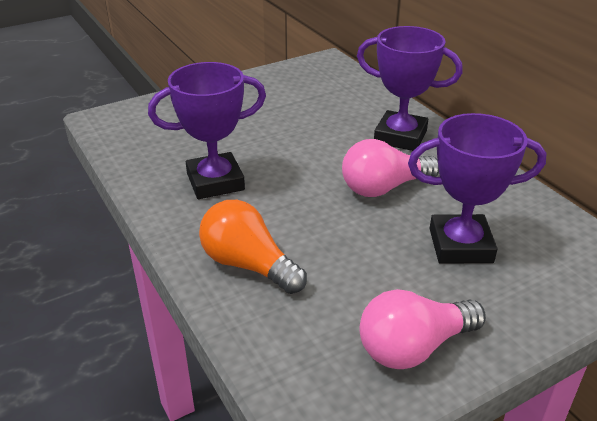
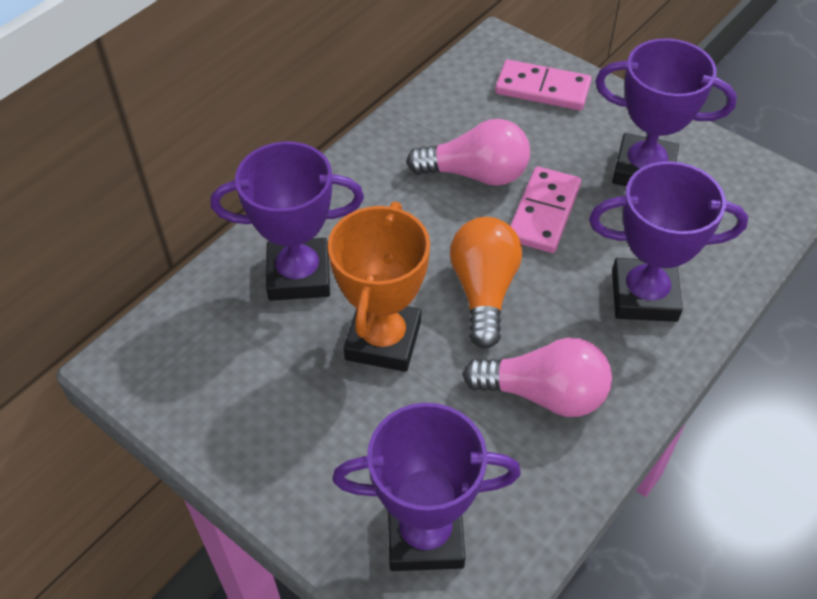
orange trophy: 0 -> 1
pink domino: 0 -> 2
purple trophy: 3 -> 4

